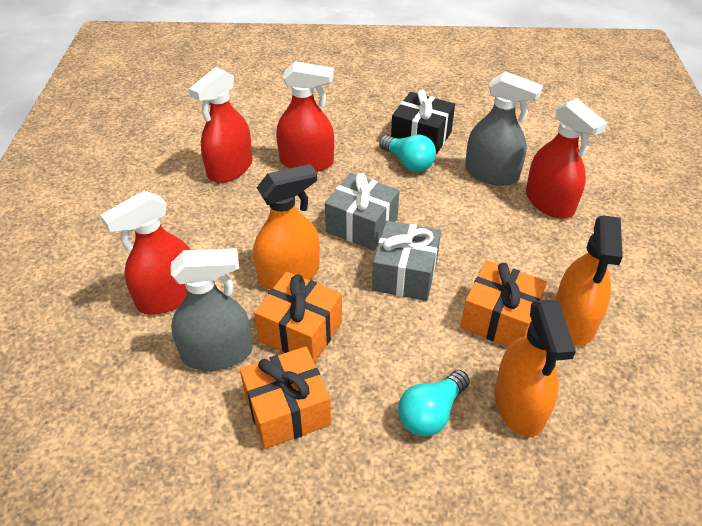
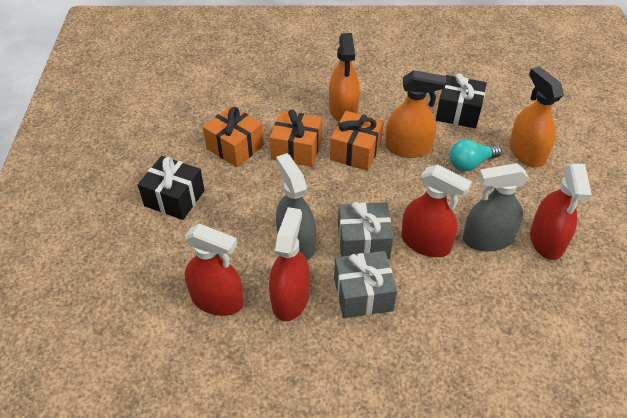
black gift: 1 -> 2
turquoise light bulb: 2 -> 1

